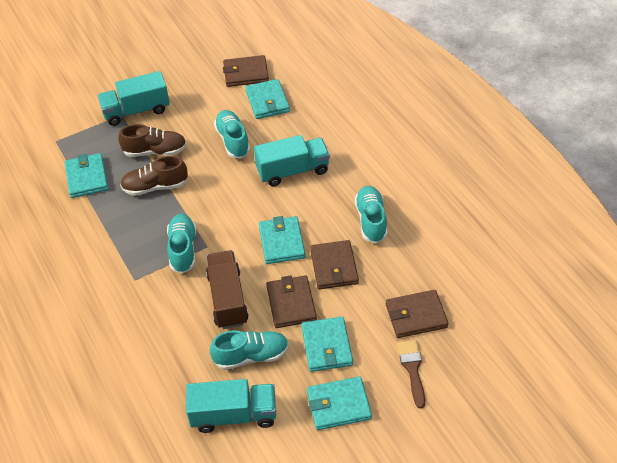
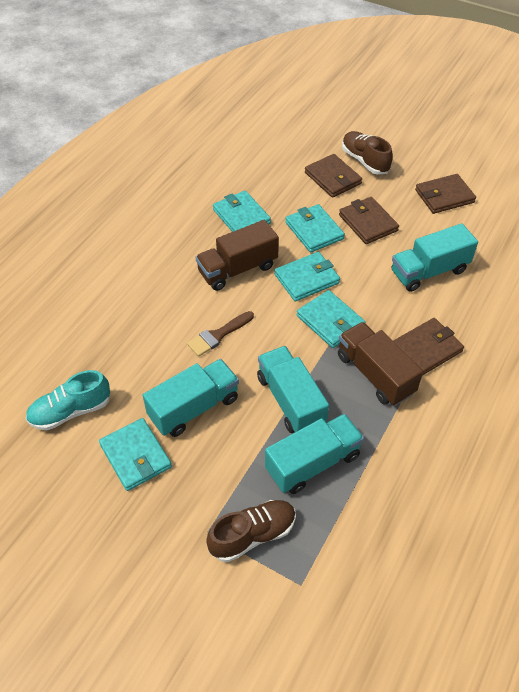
brown truck: 1 -> 2
turquoise shoe: 4 -> 1
turquoise truck: 3 -> 4

